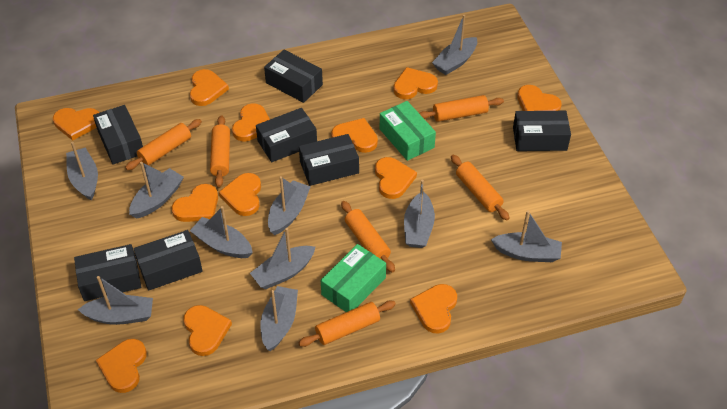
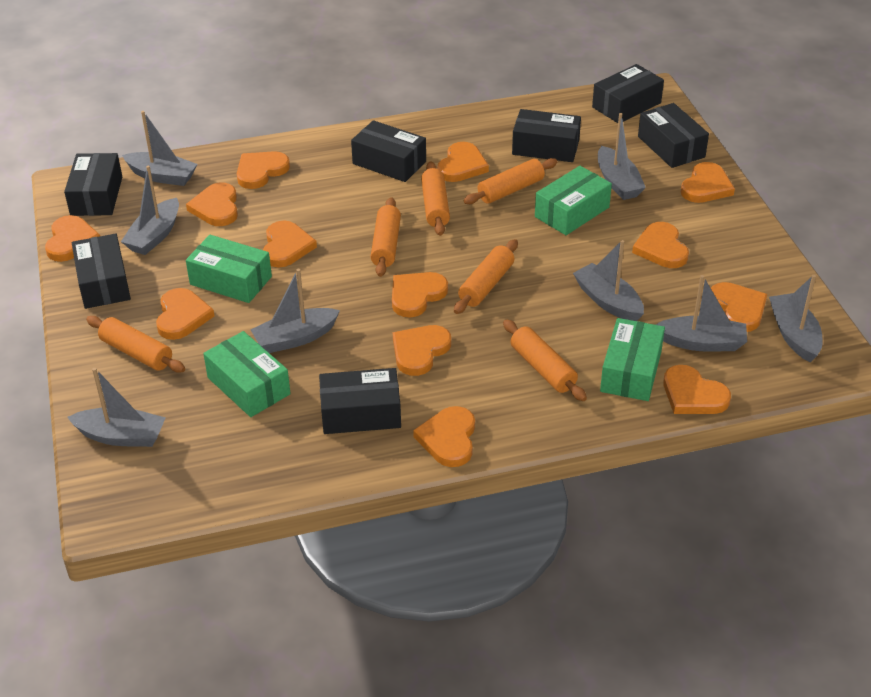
green box: 2 -> 4
grey boat: 10 -> 8
orange heart: 12 -> 13

